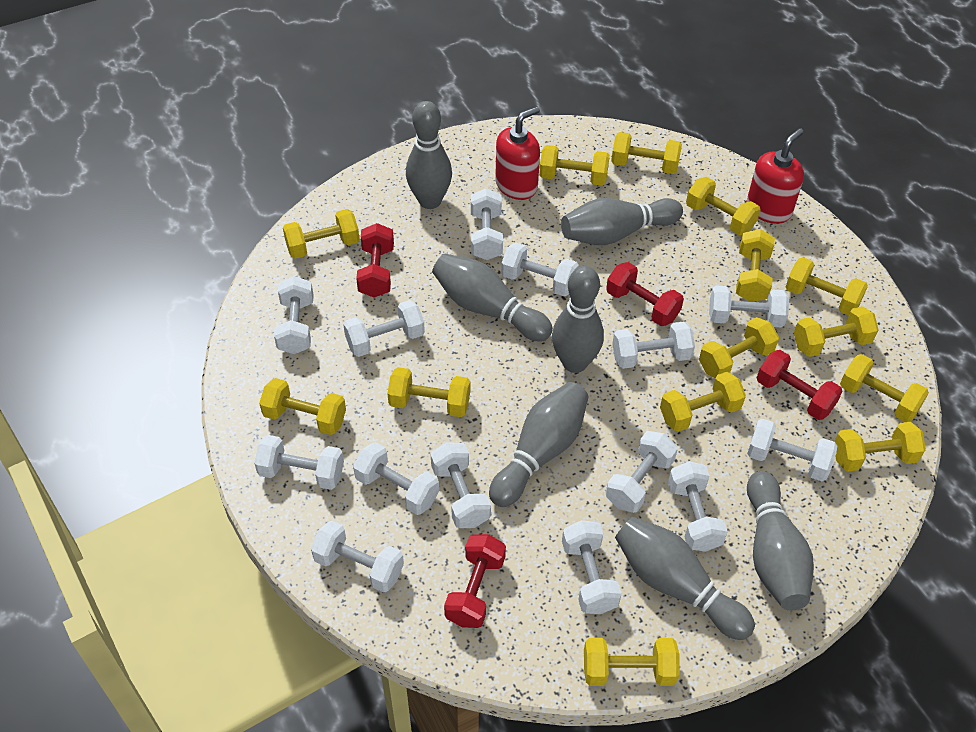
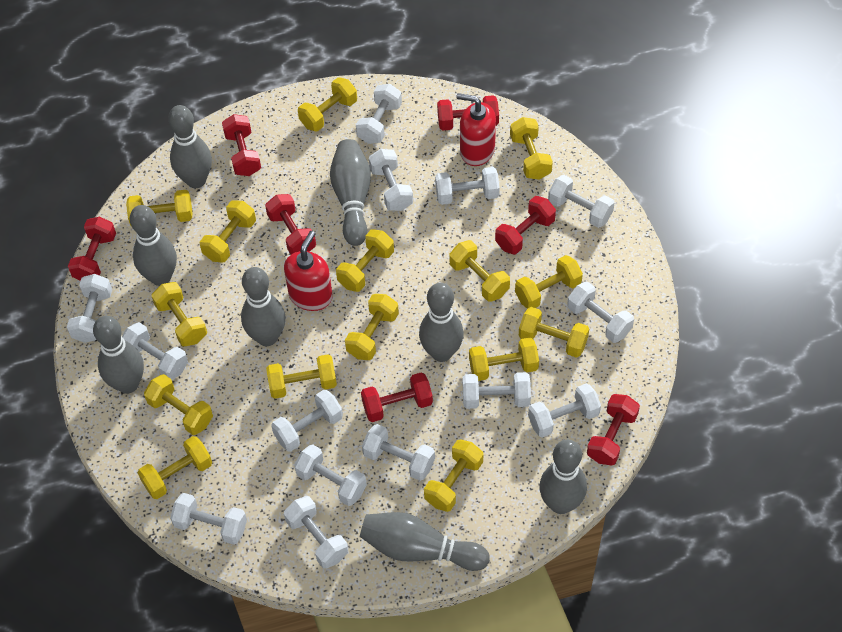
grey bowling pin: 7 -> 8
red dumbbell: 4 -> 7
yellow dumbbell: 14 -> 15

